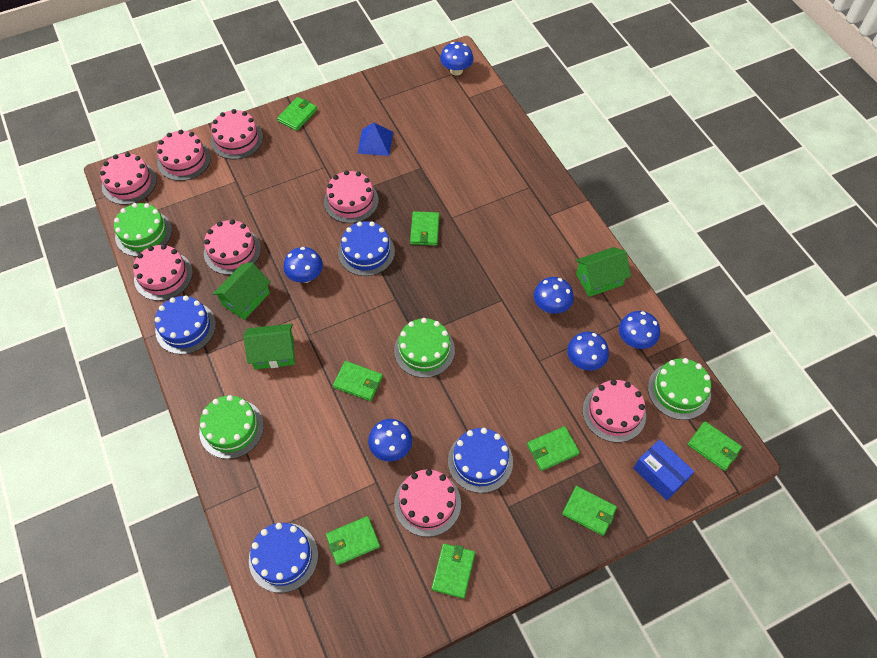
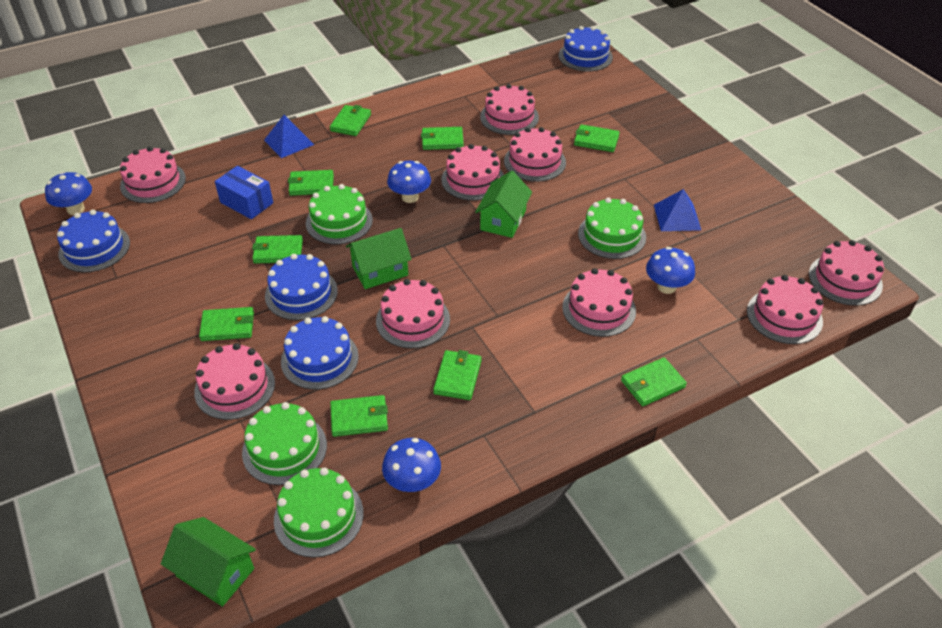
blue mushroom: 6 -> 4
blue pyramid: 1 -> 2
green wallet: 8 -> 9
pink cake: 8 -> 9

